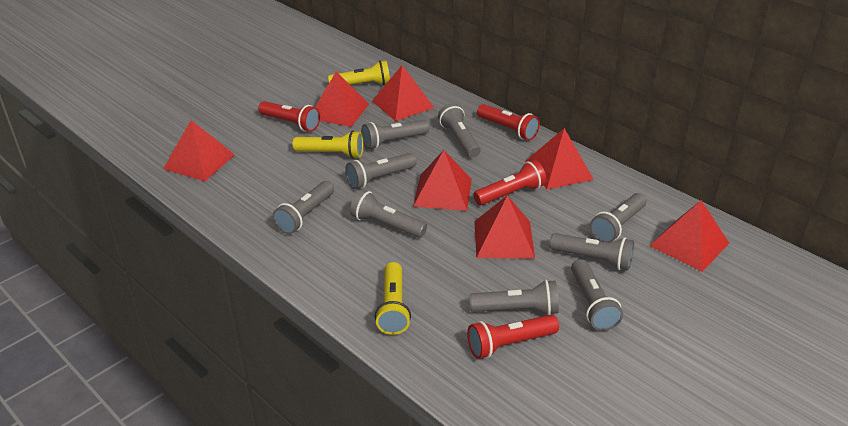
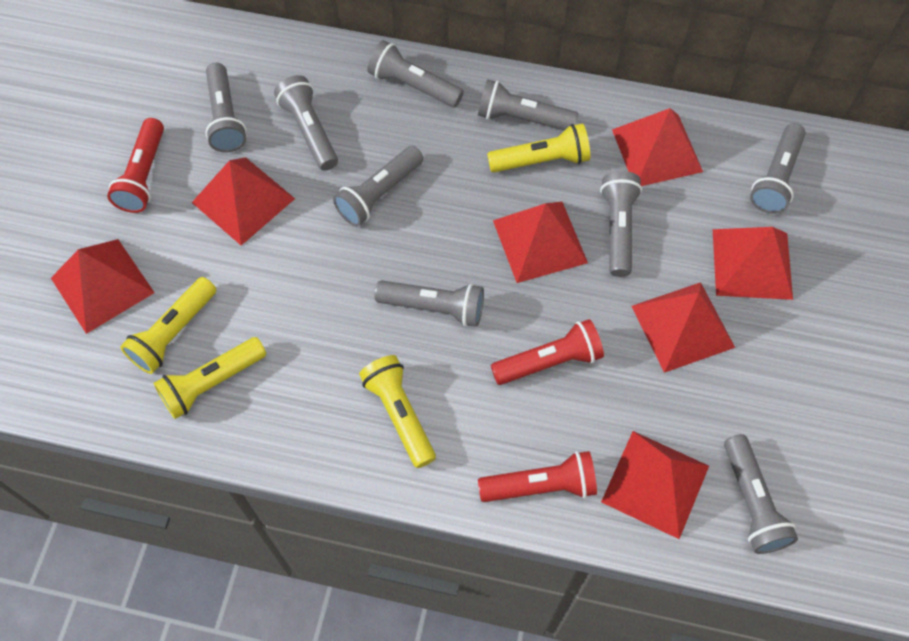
red flashlight: 4 -> 3
yellow flashlight: 3 -> 4

